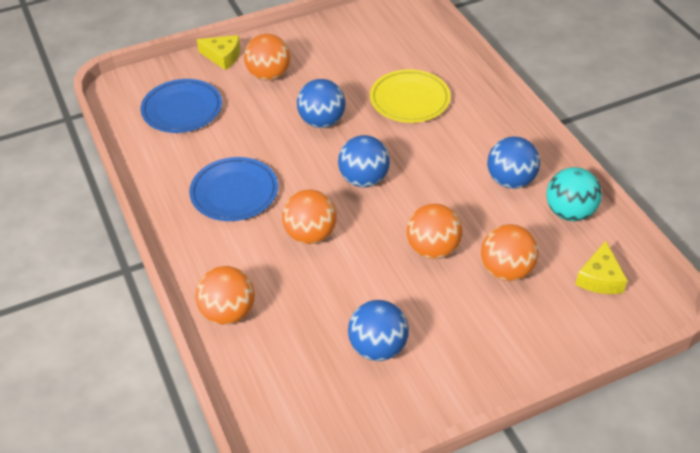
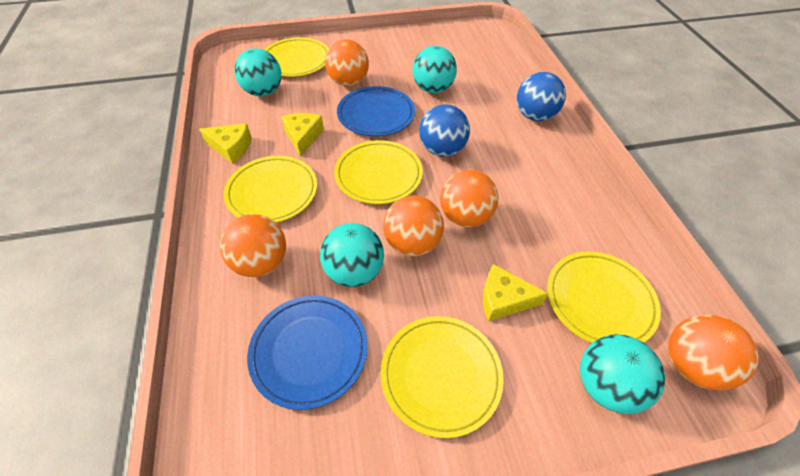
blue ball: 4 -> 2
turquoise ball: 1 -> 4
yellow cheese: 2 -> 3
yellow plate: 1 -> 5

